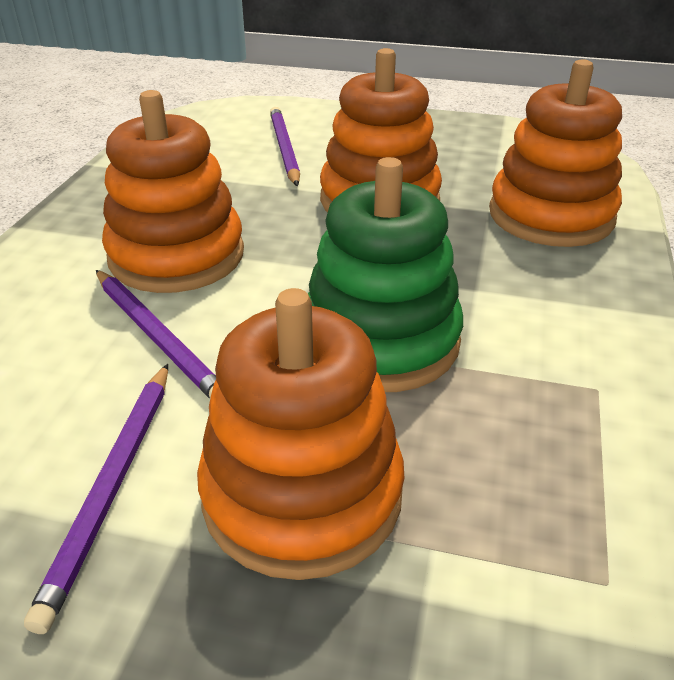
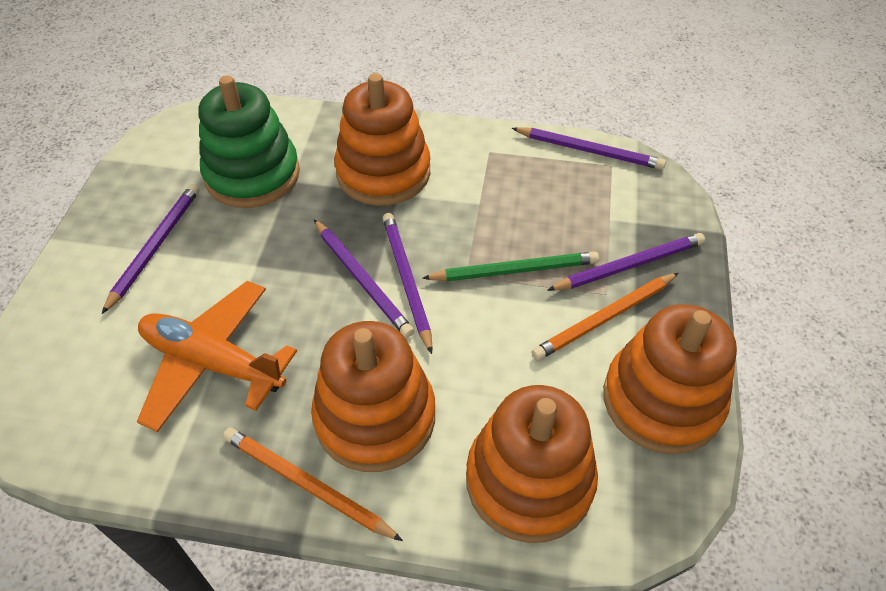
green pencil: 0 -> 1
orange pencil: 0 -> 2
orange plane: 0 -> 1
purple pencil: 3 -> 5

